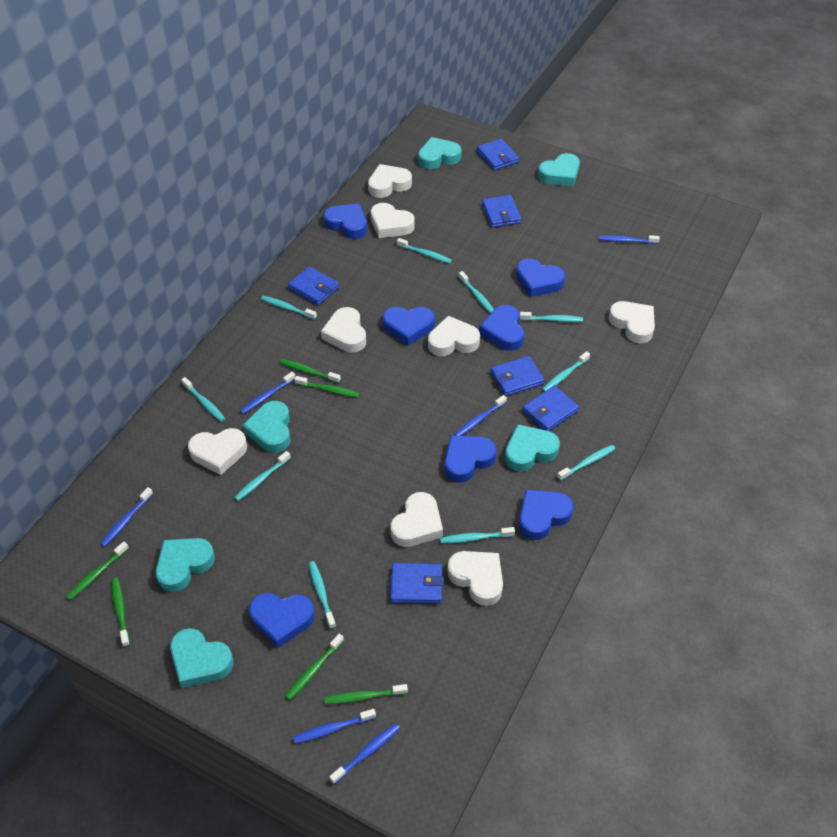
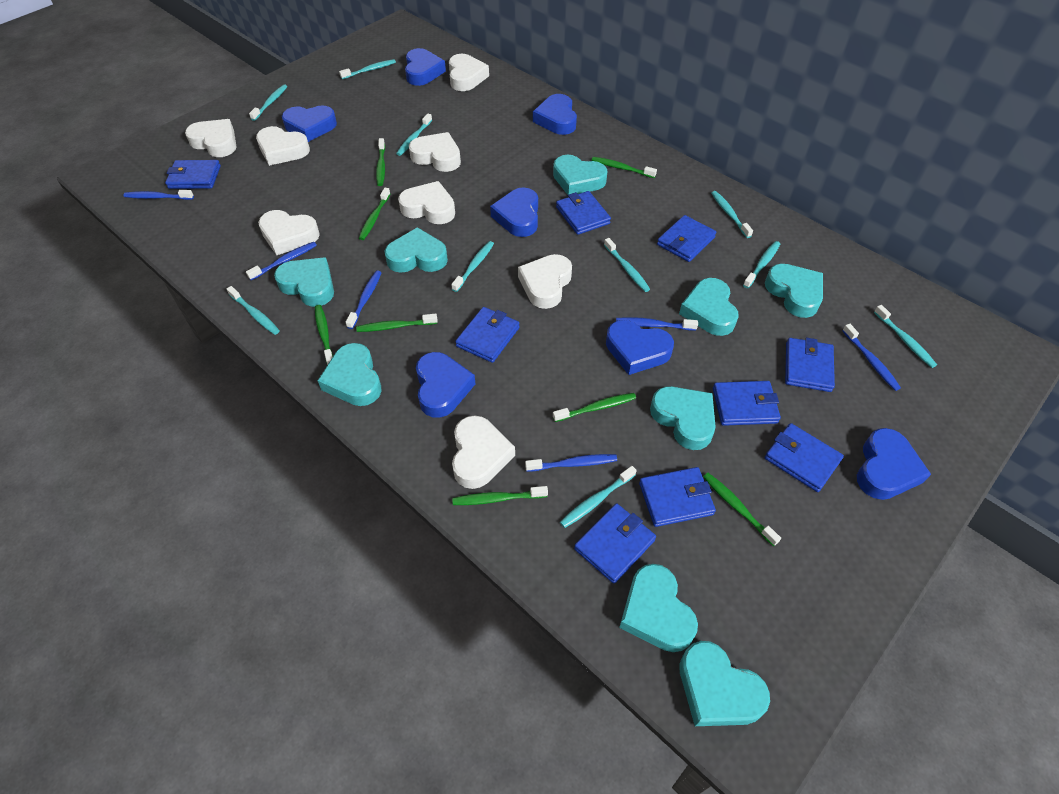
blue wallet: 6 -> 9
green toothbrush: 6 -> 8
turquoise heart: 6 -> 9

